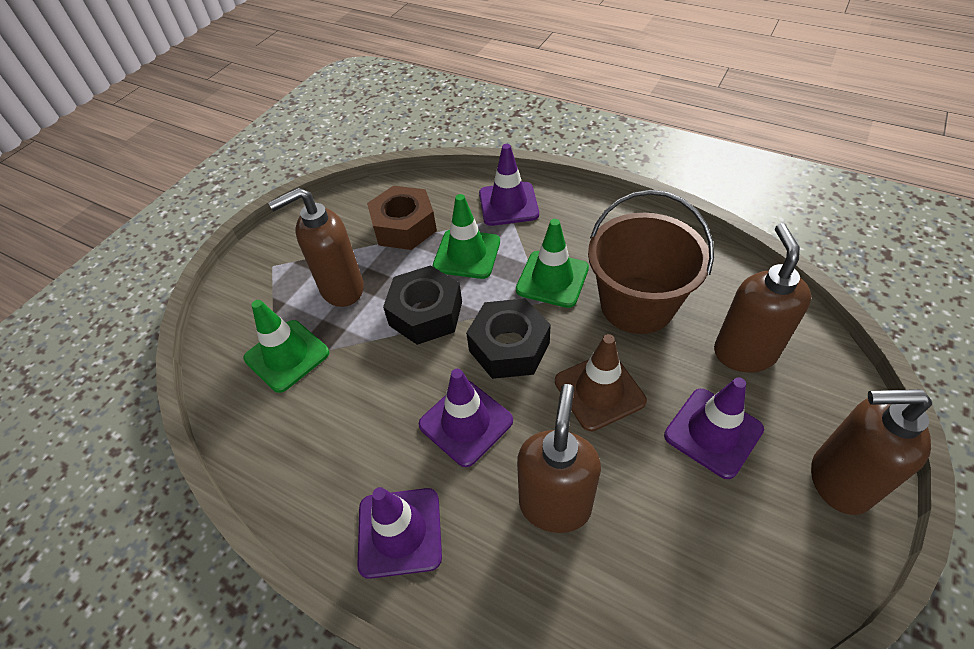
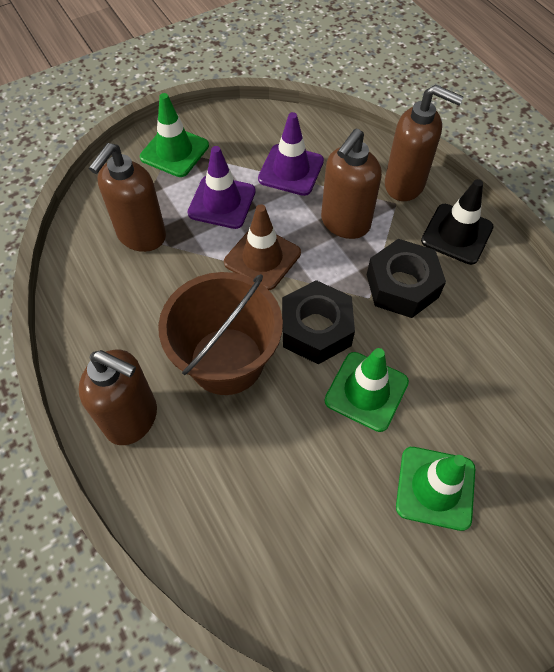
black traffic cone: 0 -> 1
brown nut: 1 -> 0
purple traffic cone: 4 -> 2

